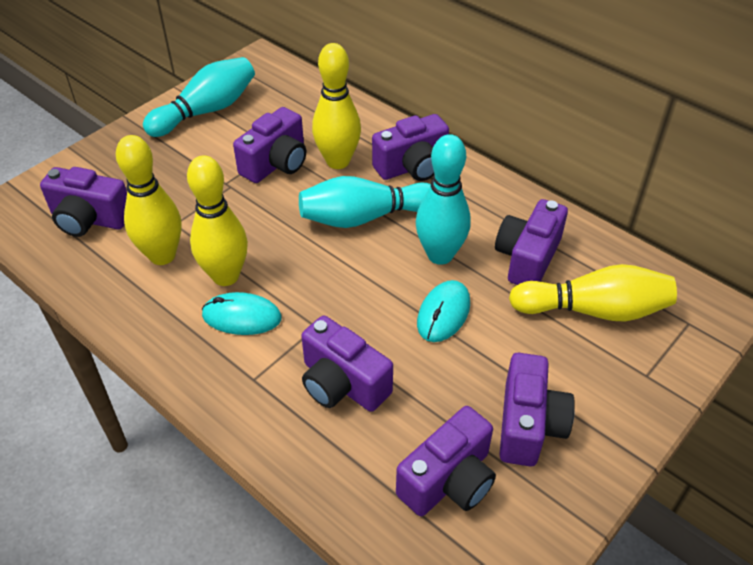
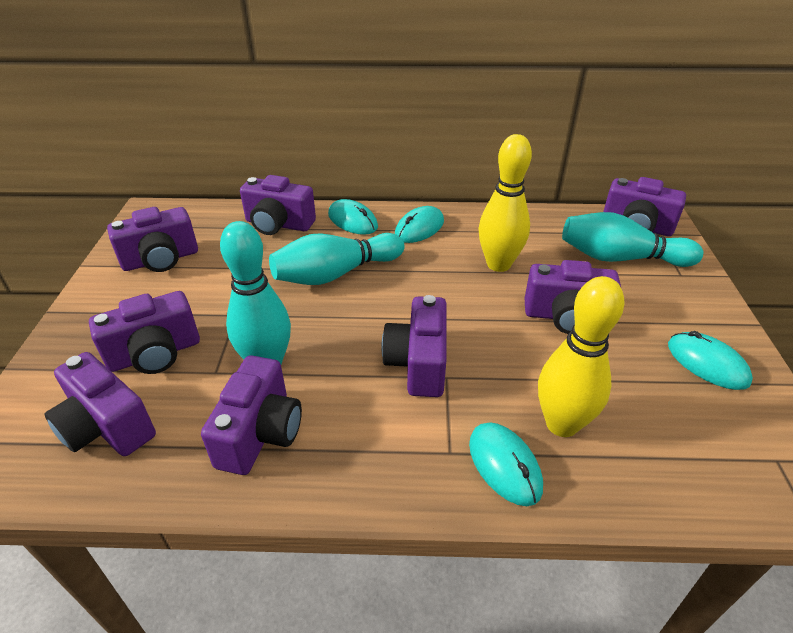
purple camera: 7 -> 8
turquoise mouse: 2 -> 4
yellow bowling pin: 4 -> 2

